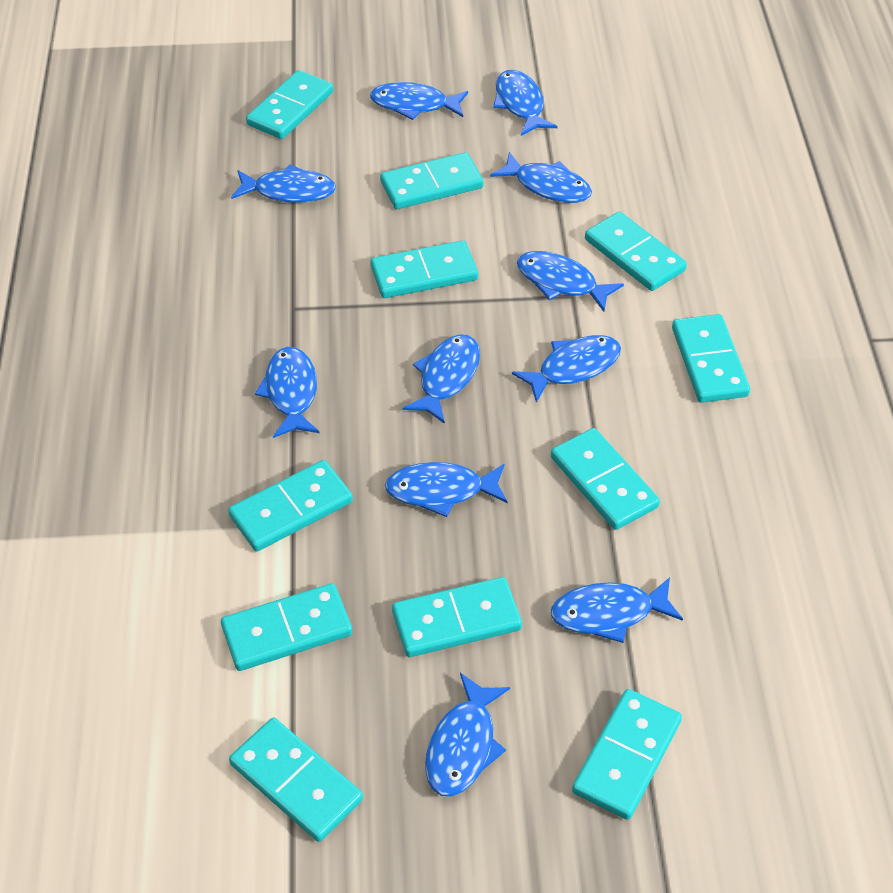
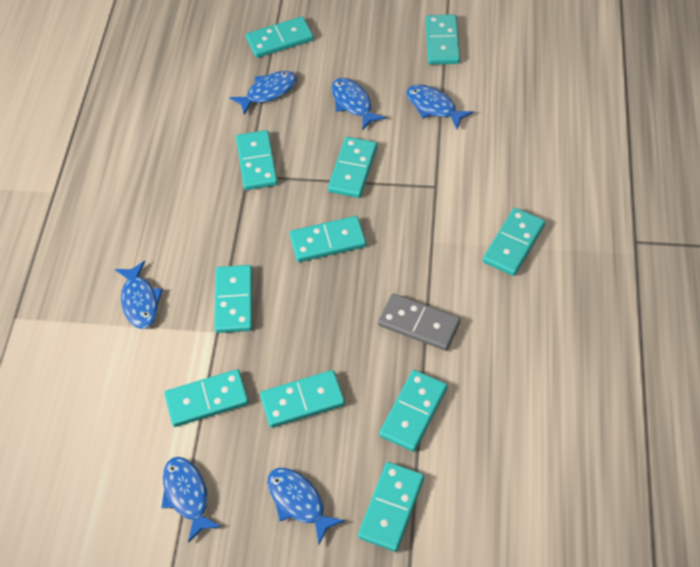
blue fish: 11 -> 6
grey domino: 0 -> 1

